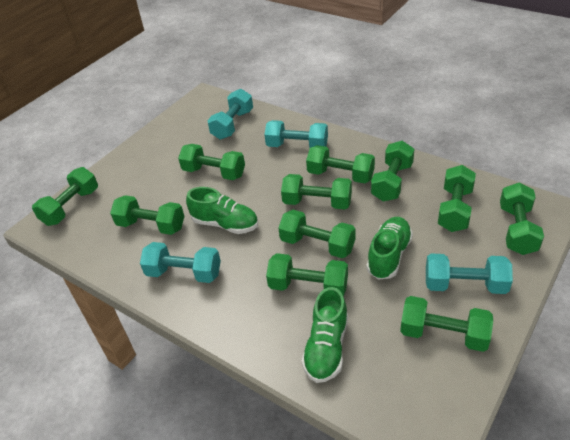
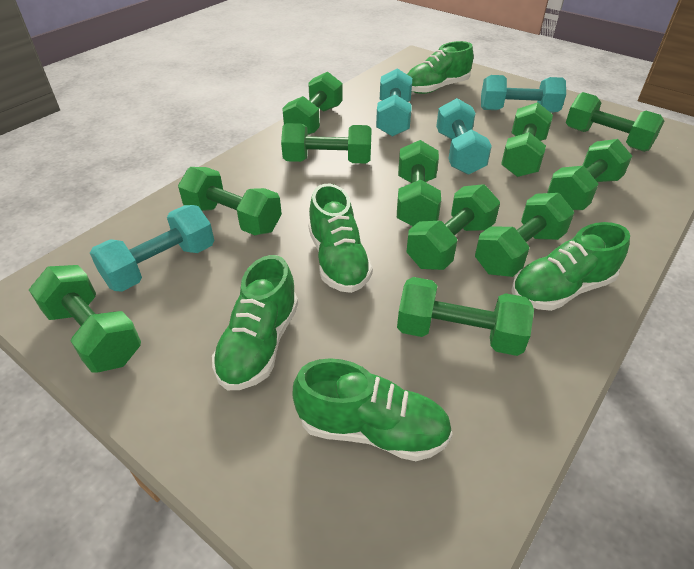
green shoe: 3 -> 5

